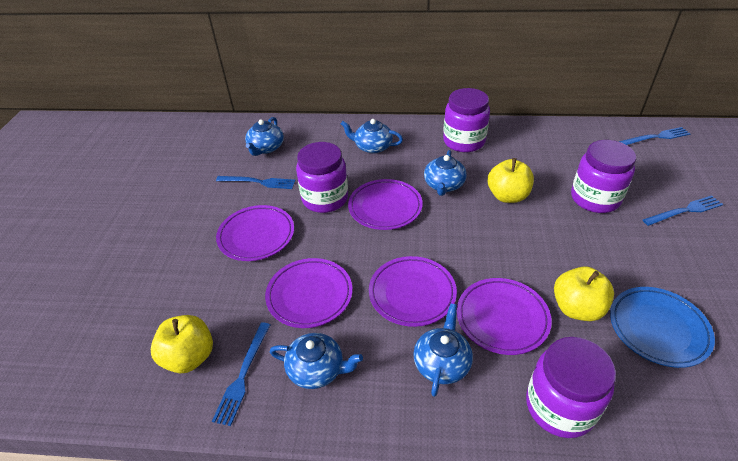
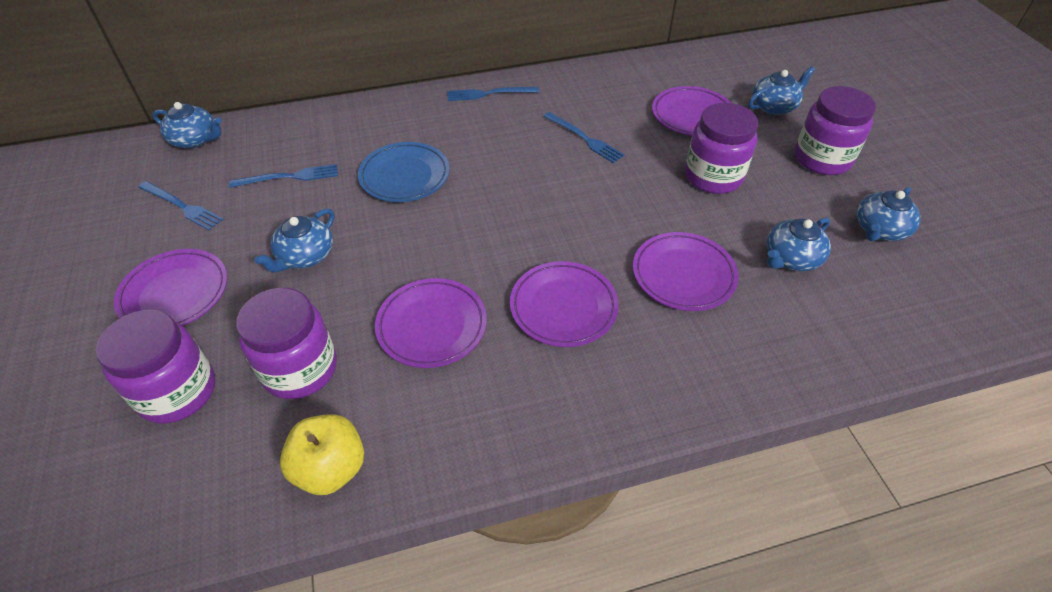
yellow apple: 3 -> 1

